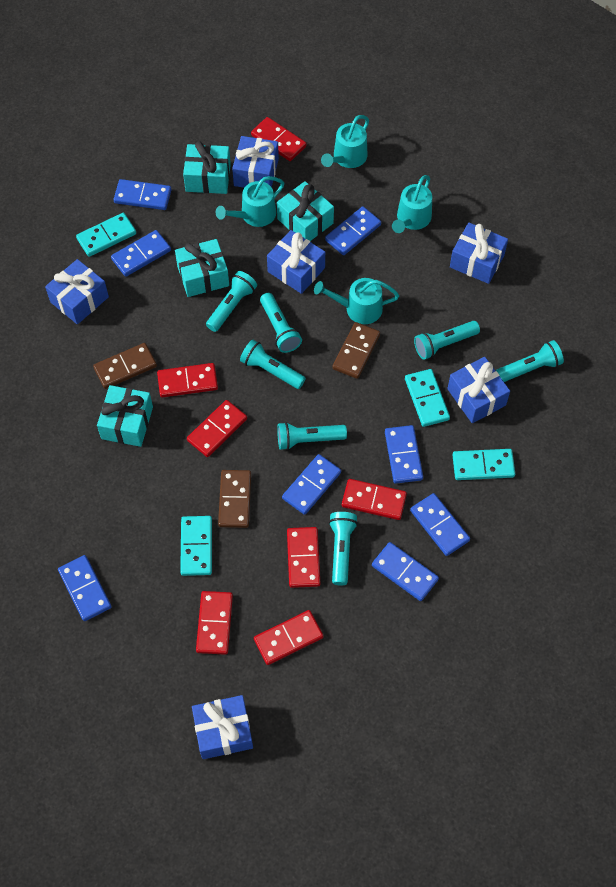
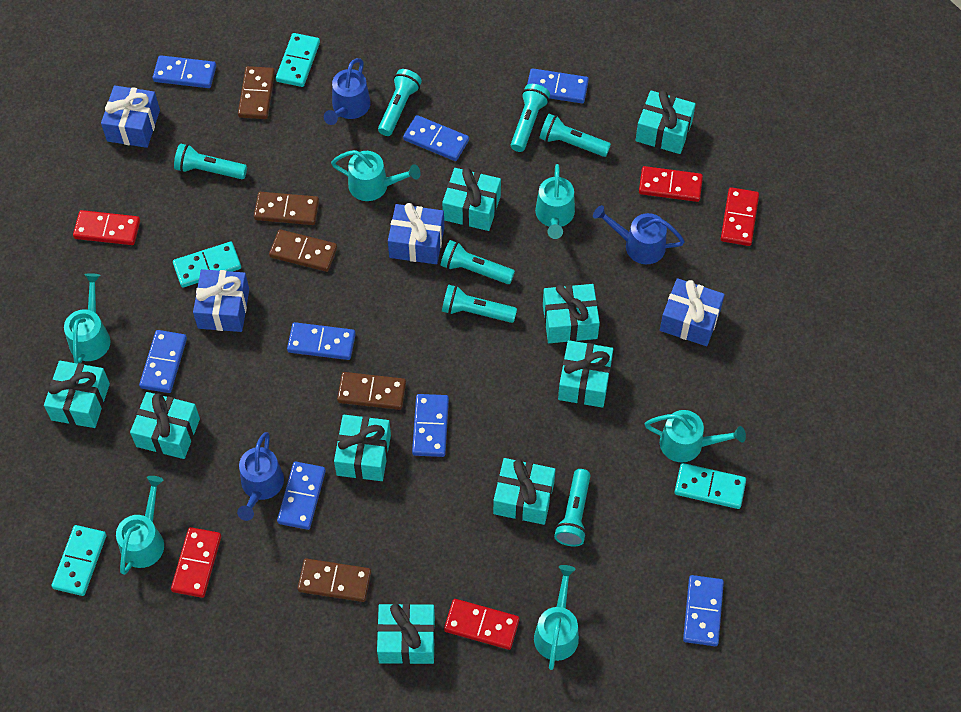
blue gift: 6 -> 4
blue watering can: 0 -> 3
brown domino: 3 -> 5
red domino: 7 -> 5
turquoise gift: 4 -> 9
turquoise watering can: 4 -> 6

